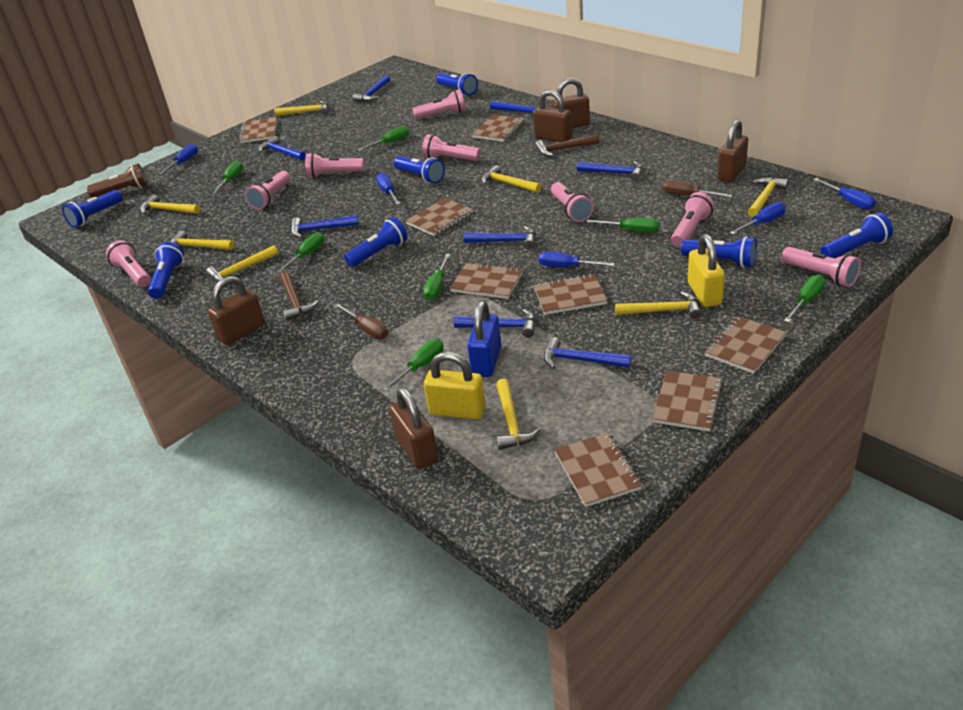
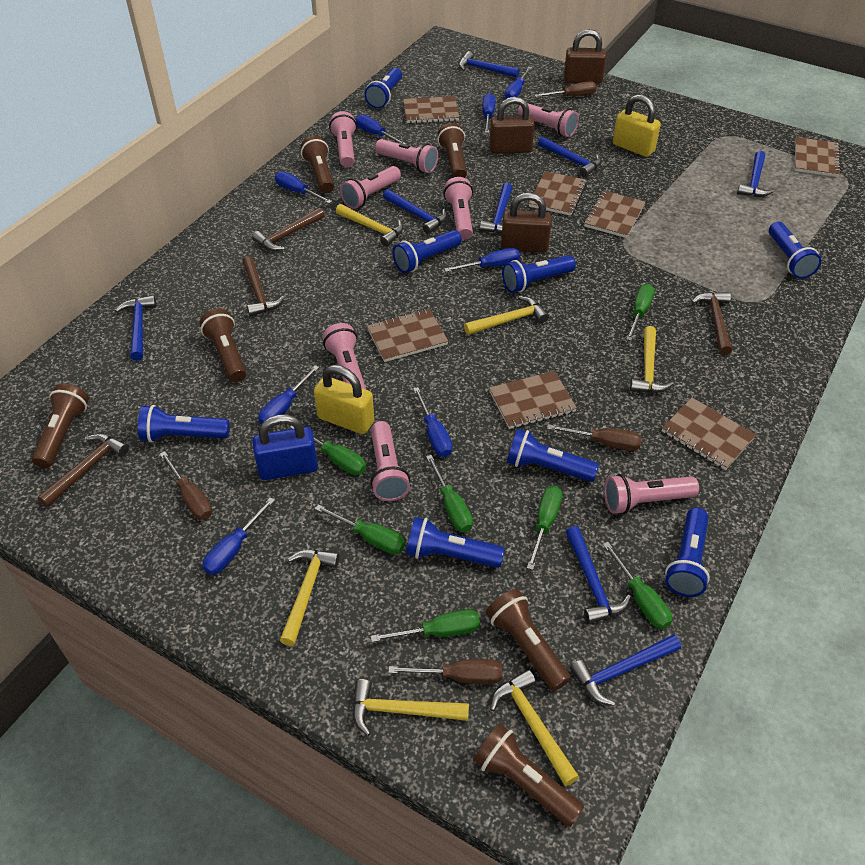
blue flashlight: 7 -> 8
blue screwdriver: 5 -> 8
brown flashlight: 1 -> 6
brown hammer: 2 -> 4
brown notebook: 8 -> 7
brown padlock: 5 -> 3
brown screwdriver: 2 -> 4
yellow hammer: 8 -> 6

